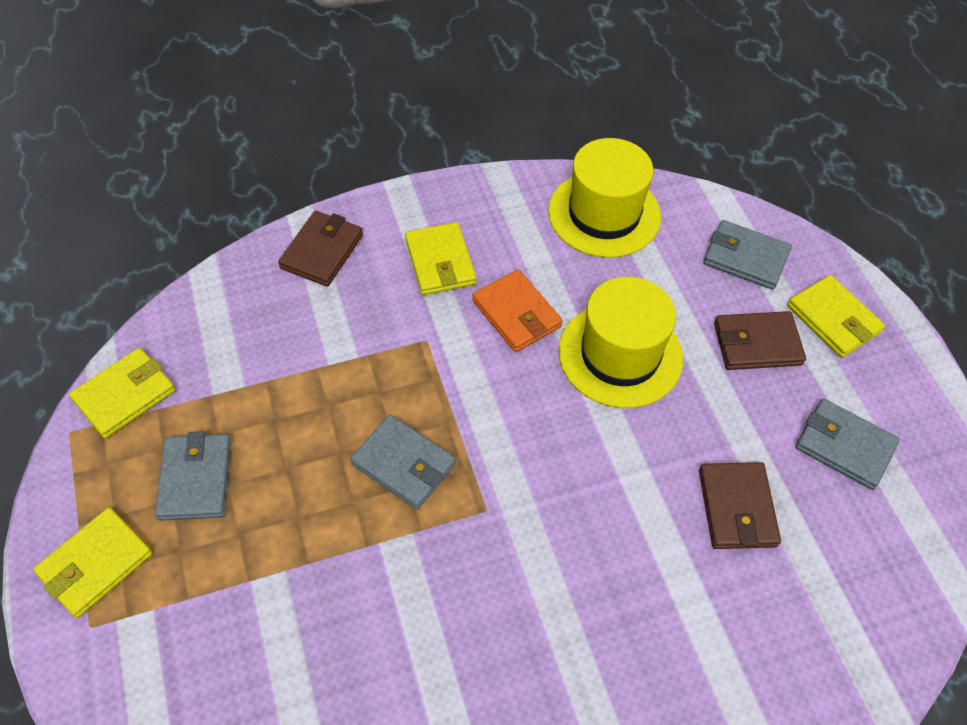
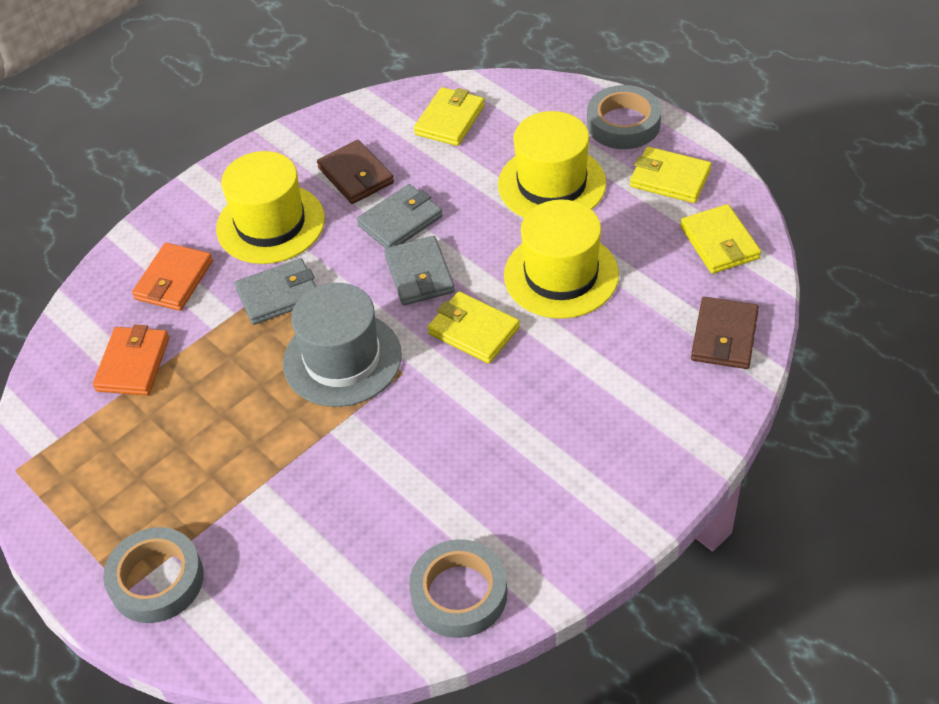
brown wallet: 3 -> 2
grey hat: 0 -> 1
grey tape: 0 -> 3
grey wallet: 4 -> 3
orange wallet: 1 -> 2
yellow hat: 2 -> 3

